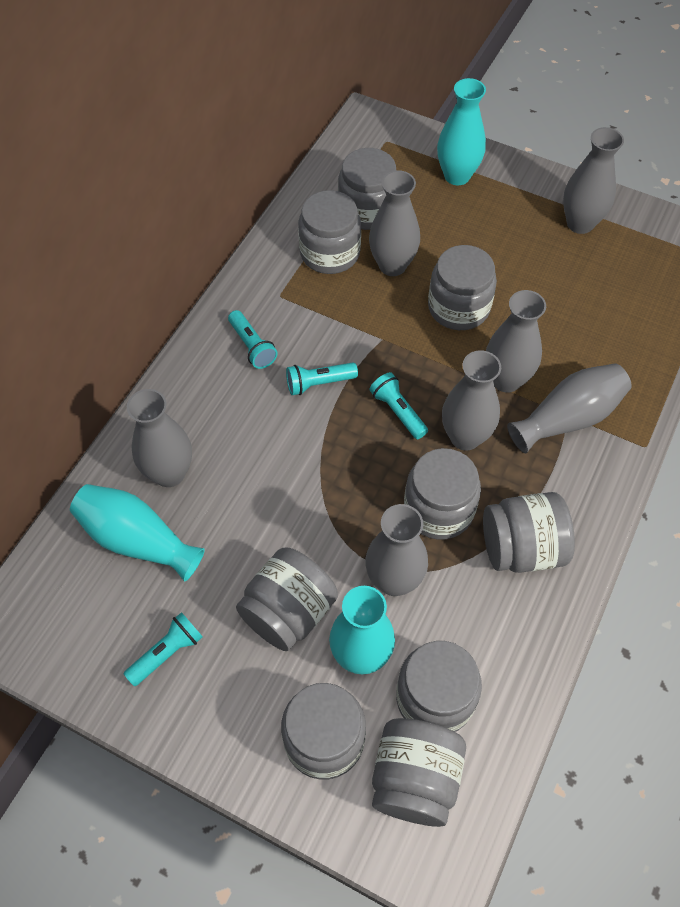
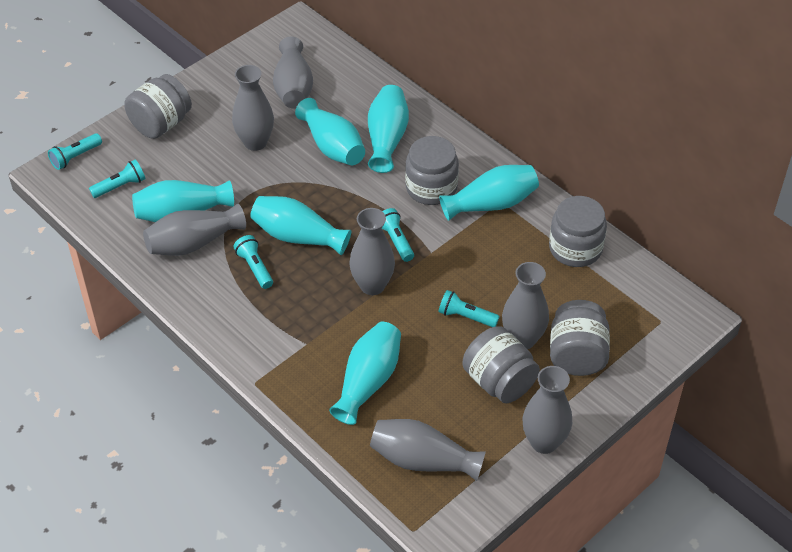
grey jar: 9 -> 5
turquoise flashlight: 4 -> 5
turquoise vase: 3 -> 6

